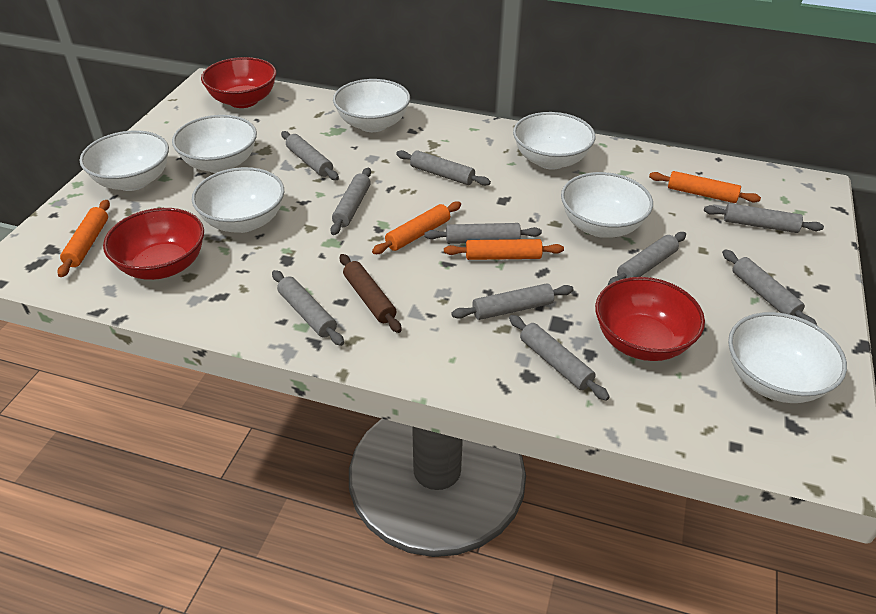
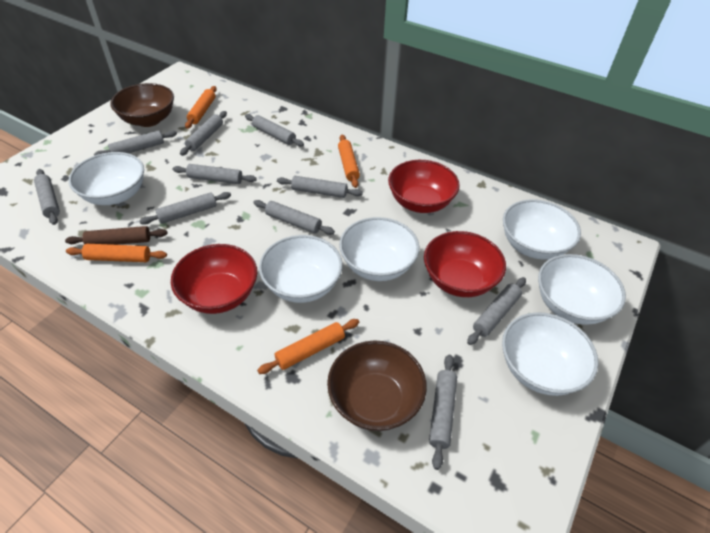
brown bowl: 0 -> 2
white bowl: 7 -> 6

